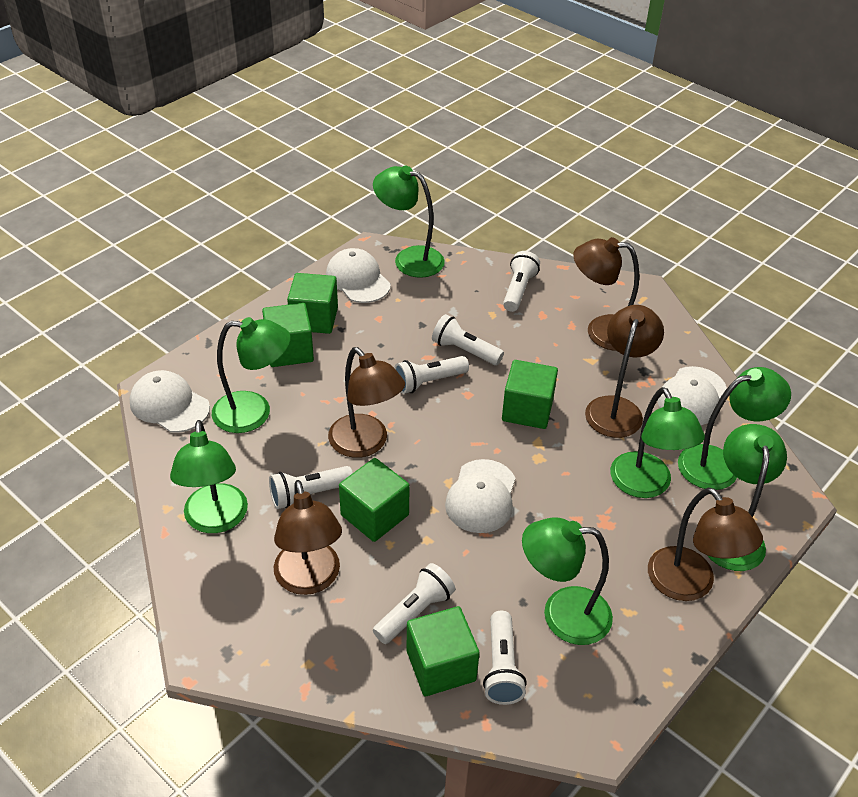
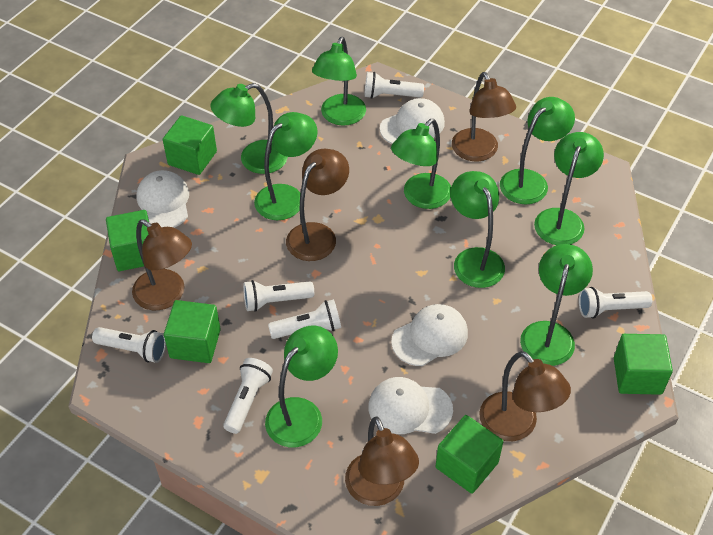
green lamp: 7 -> 9

